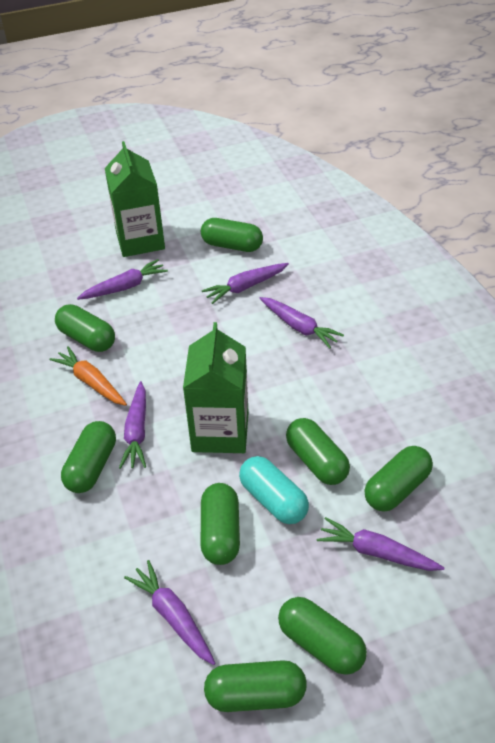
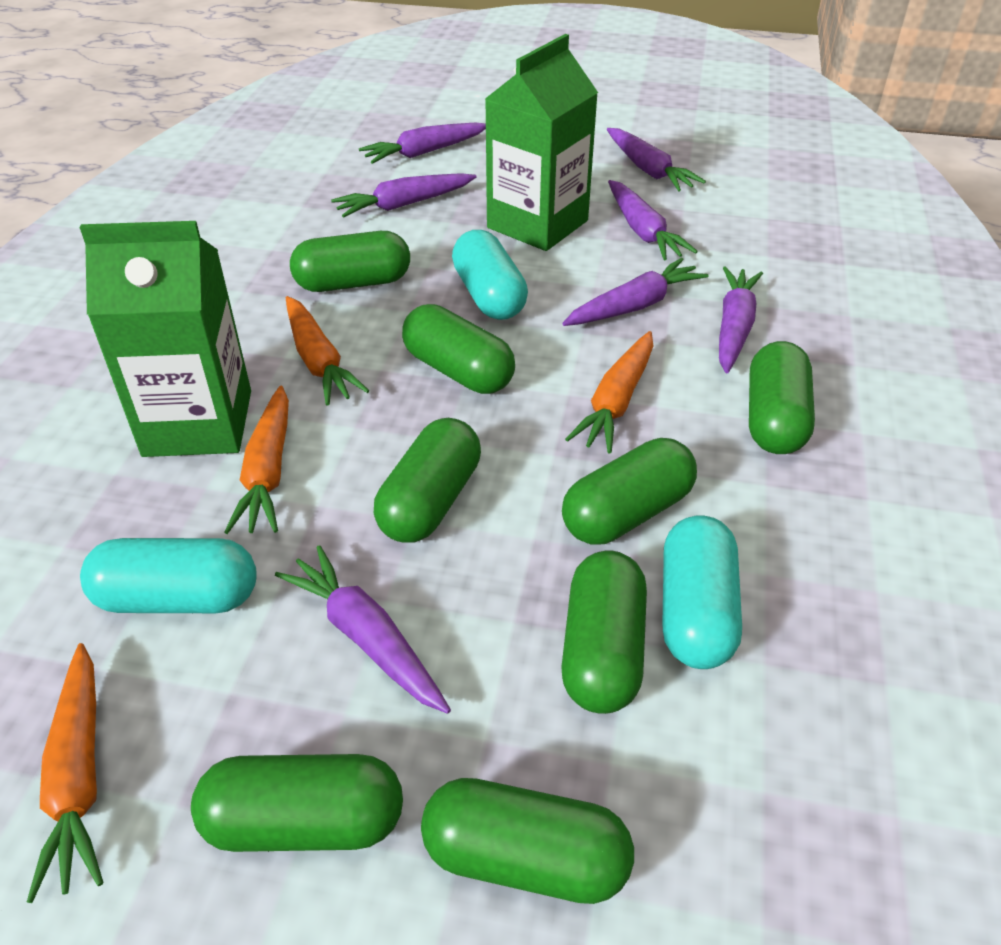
orange carrot: 1 -> 4
purple carrot: 6 -> 7
turquoise capsule: 1 -> 3

